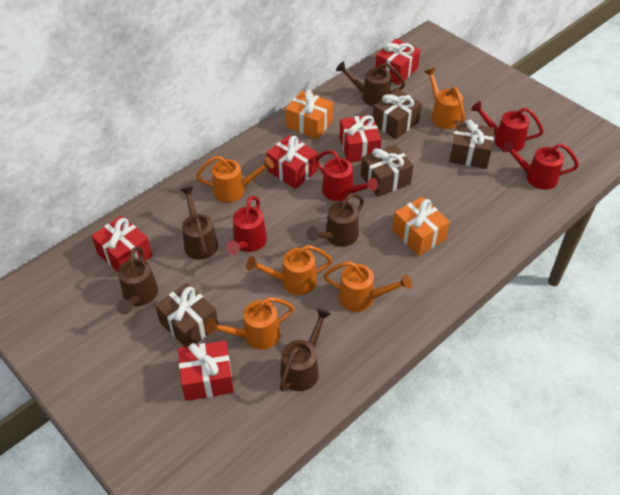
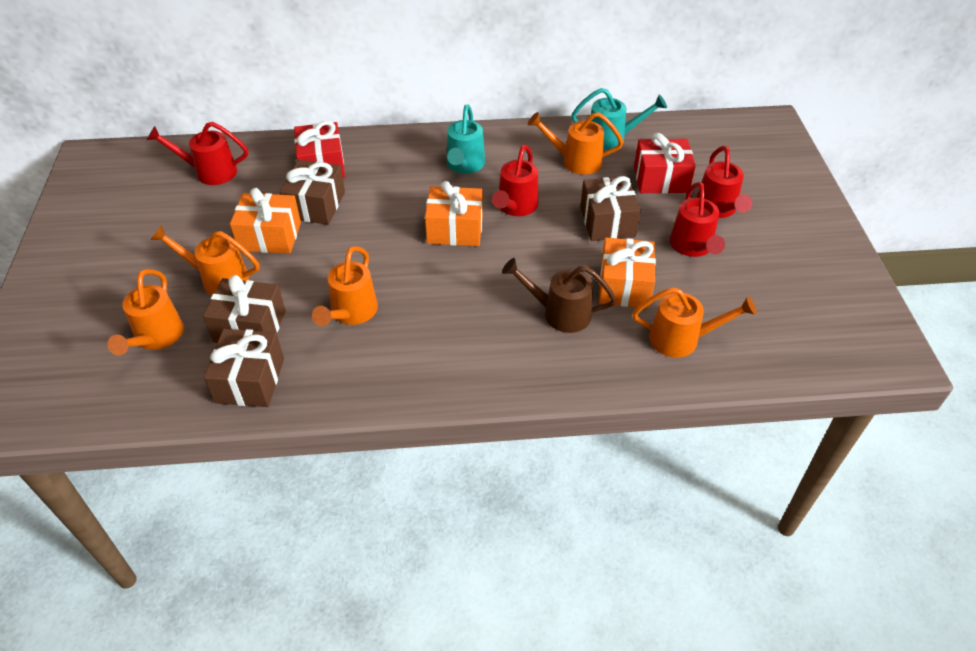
brown watering can: 5 -> 1
orange gift: 2 -> 3
red gift: 5 -> 2
turquoise watering can: 0 -> 2

